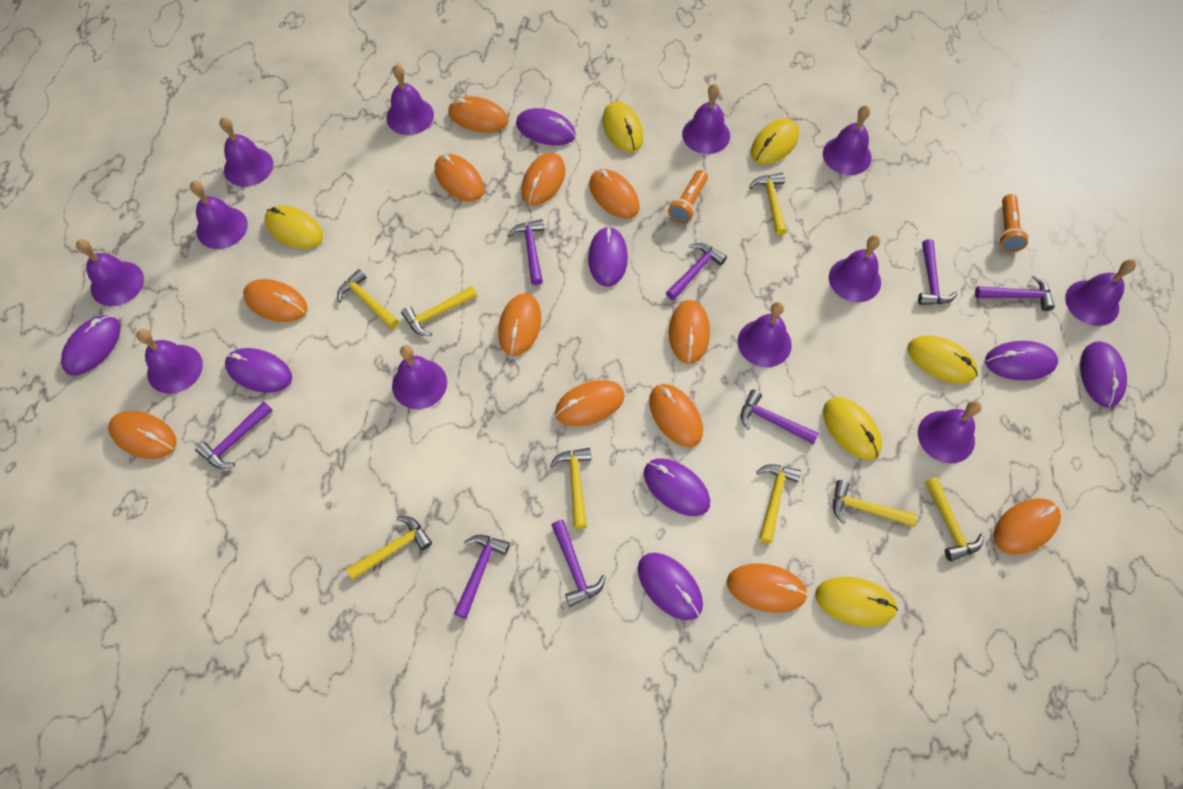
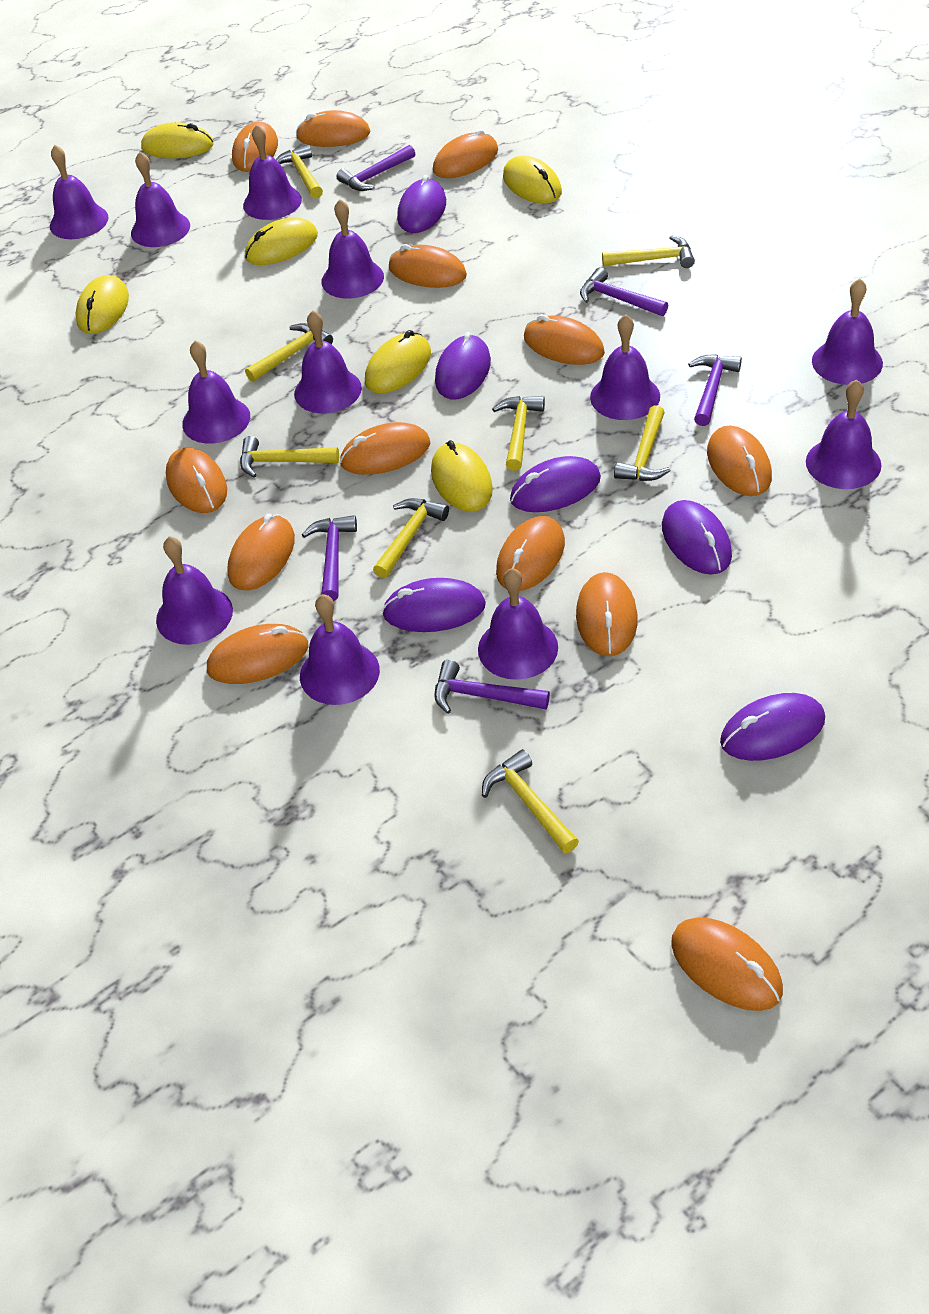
orange flashlight: 2 -> 0
orange mouse: 12 -> 13
purple hammer: 8 -> 5
purple mouse: 8 -> 6

